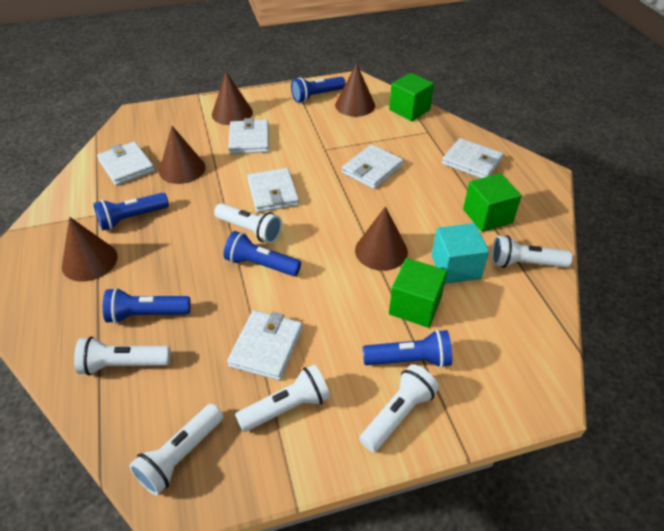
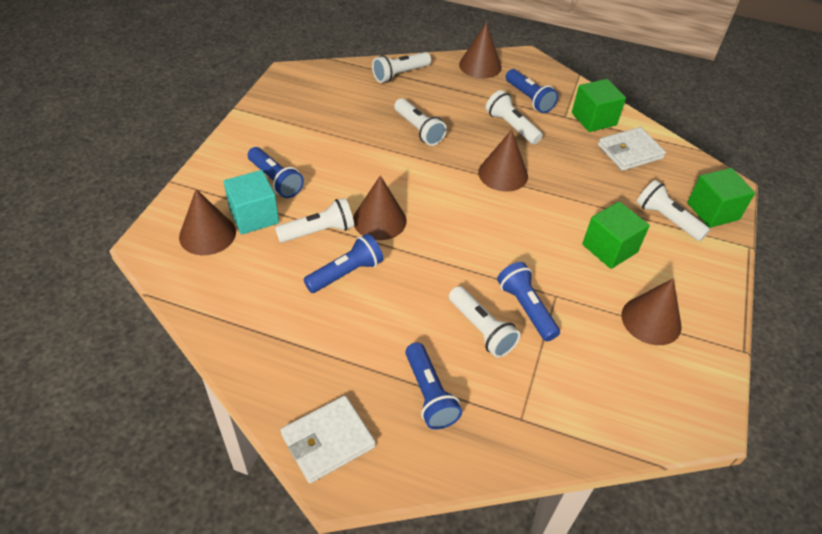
white wallet: 6 -> 2

